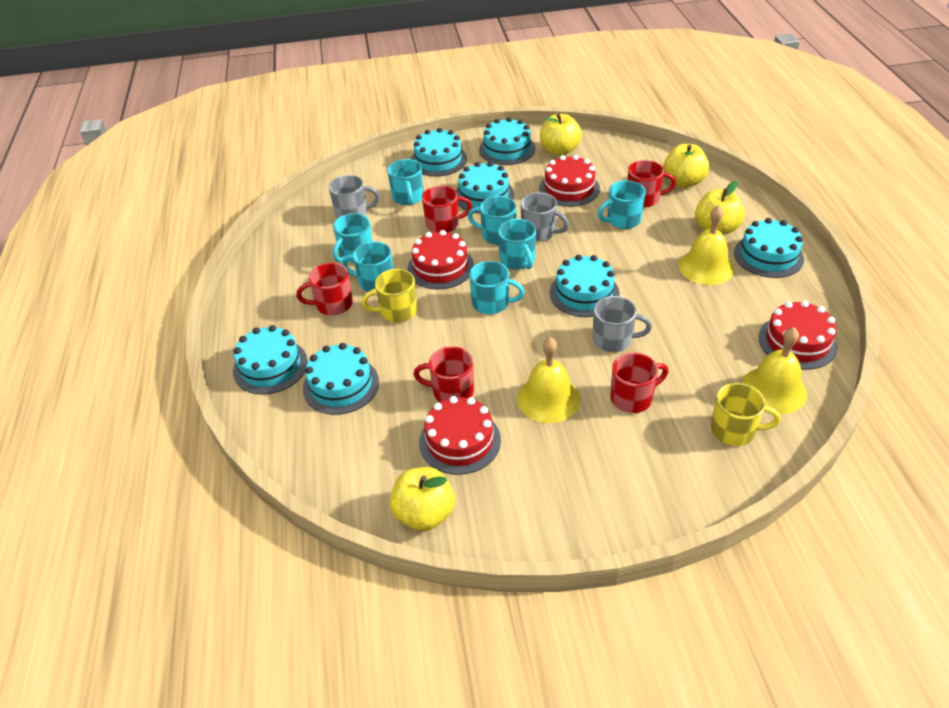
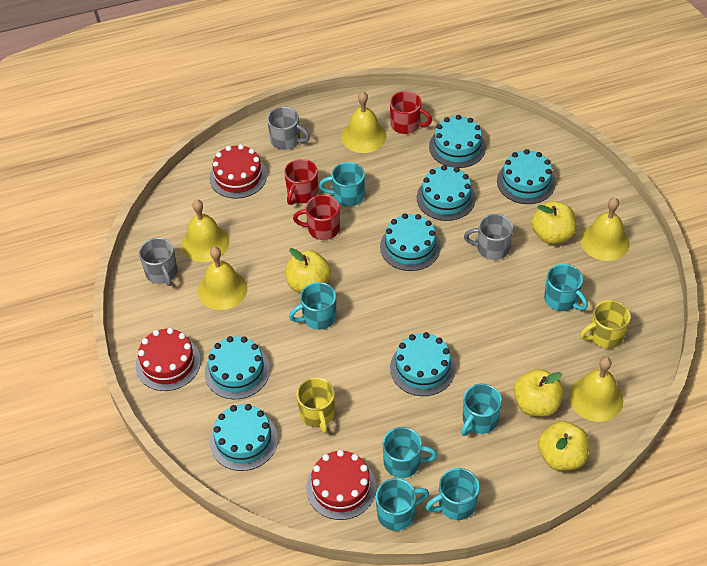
red cake: 4 -> 3
red mug: 5 -> 3
yellow bell: 3 -> 5

